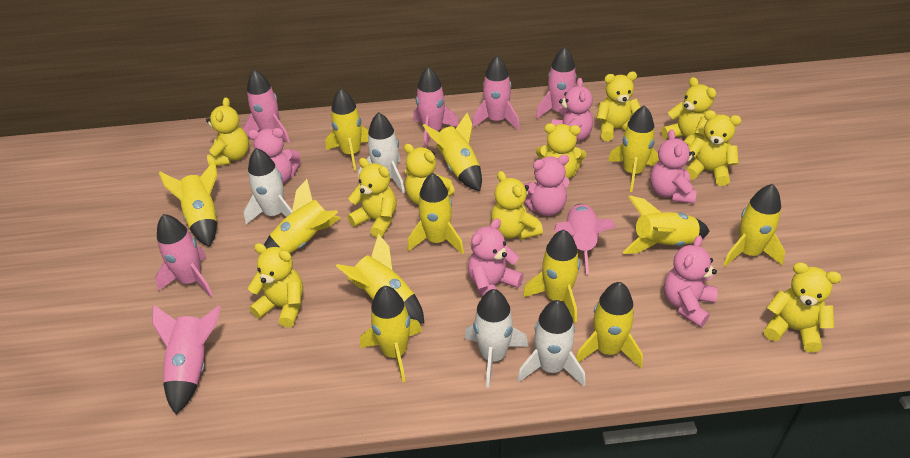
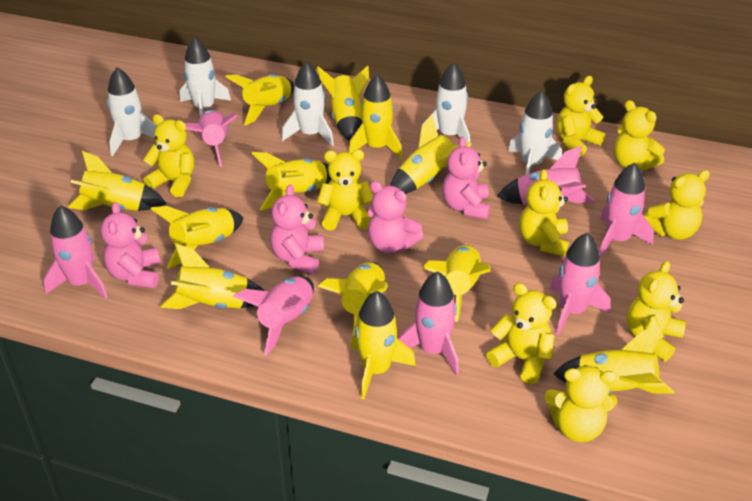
pink teddy bear: 6 -> 4
white rocket: 4 -> 5
yellow teddy bear: 10 -> 9

